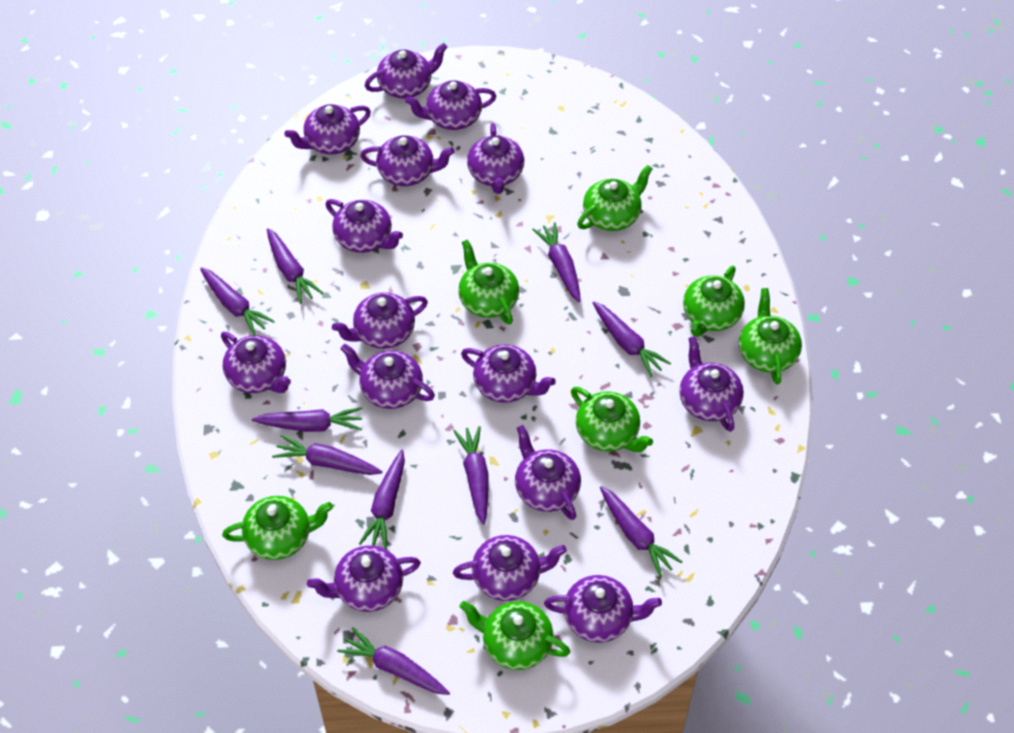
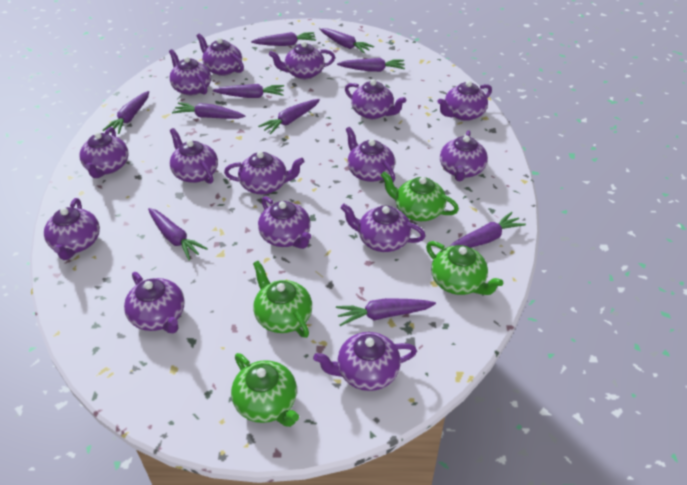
green teapot: 7 -> 4

